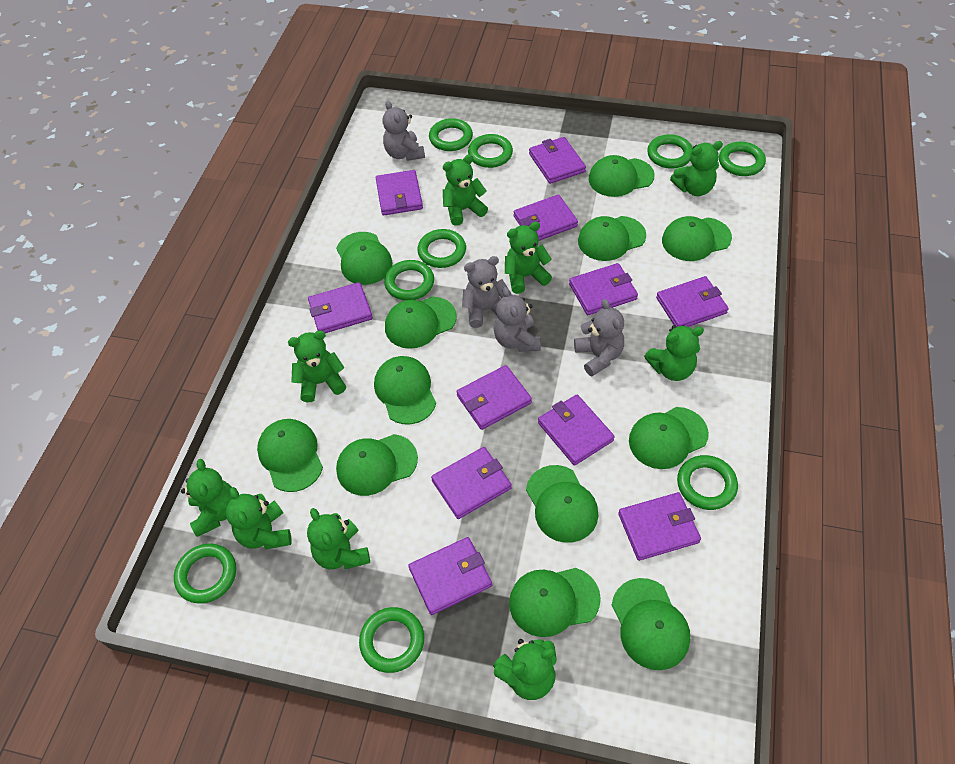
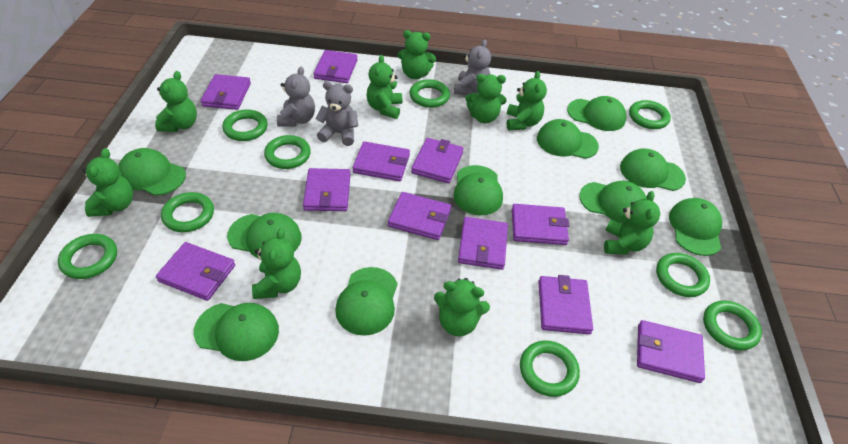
green cap: 12 -> 10
grey teddy bear: 4 -> 3

